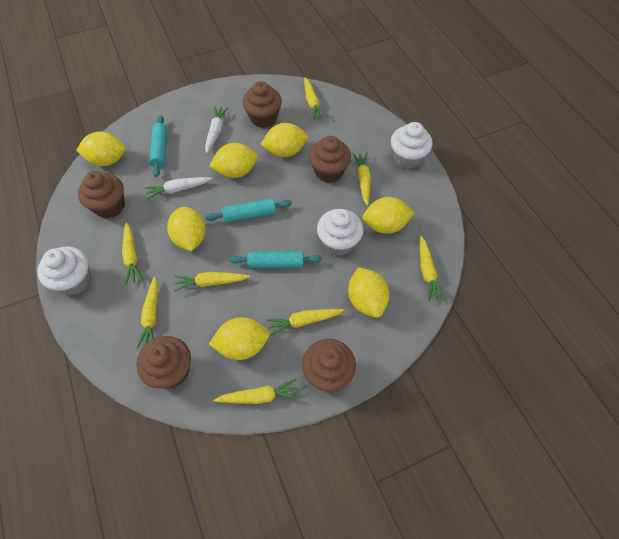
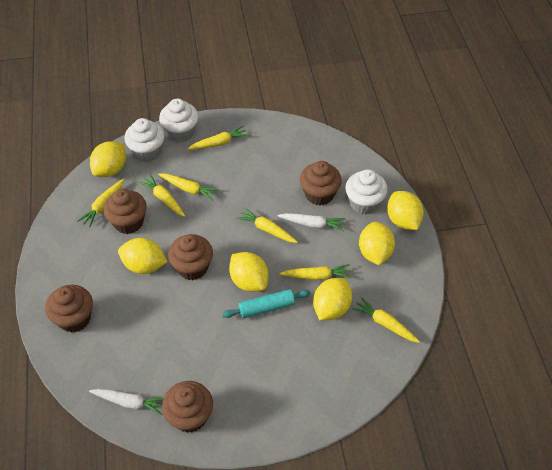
turquoise rolling pin: 3 -> 1
yellow carrot: 8 -> 7
yellow lemon: 7 -> 6

